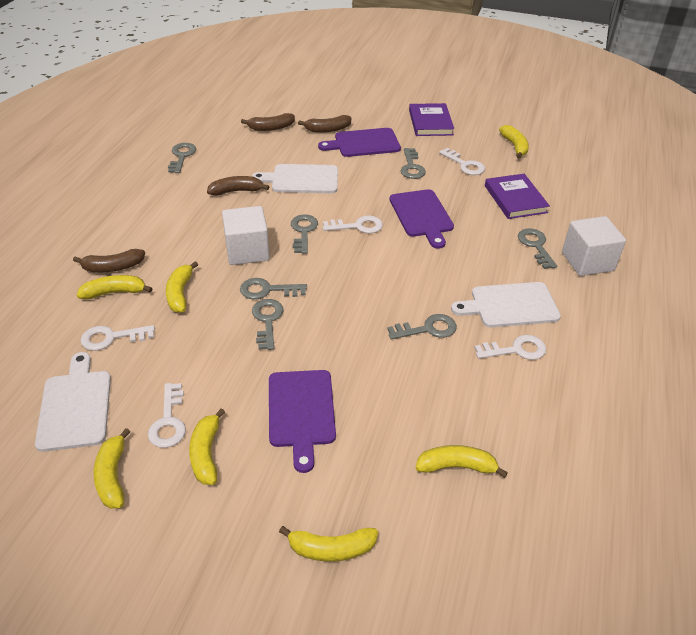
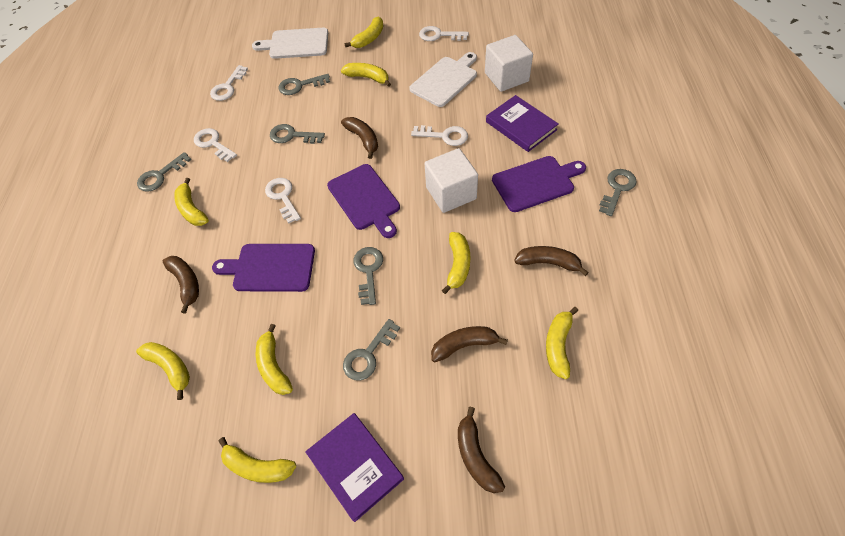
brown banana: 4 -> 5
grey key: 7 -> 6
white cutting board: 3 -> 2
yellow banana: 7 -> 8

